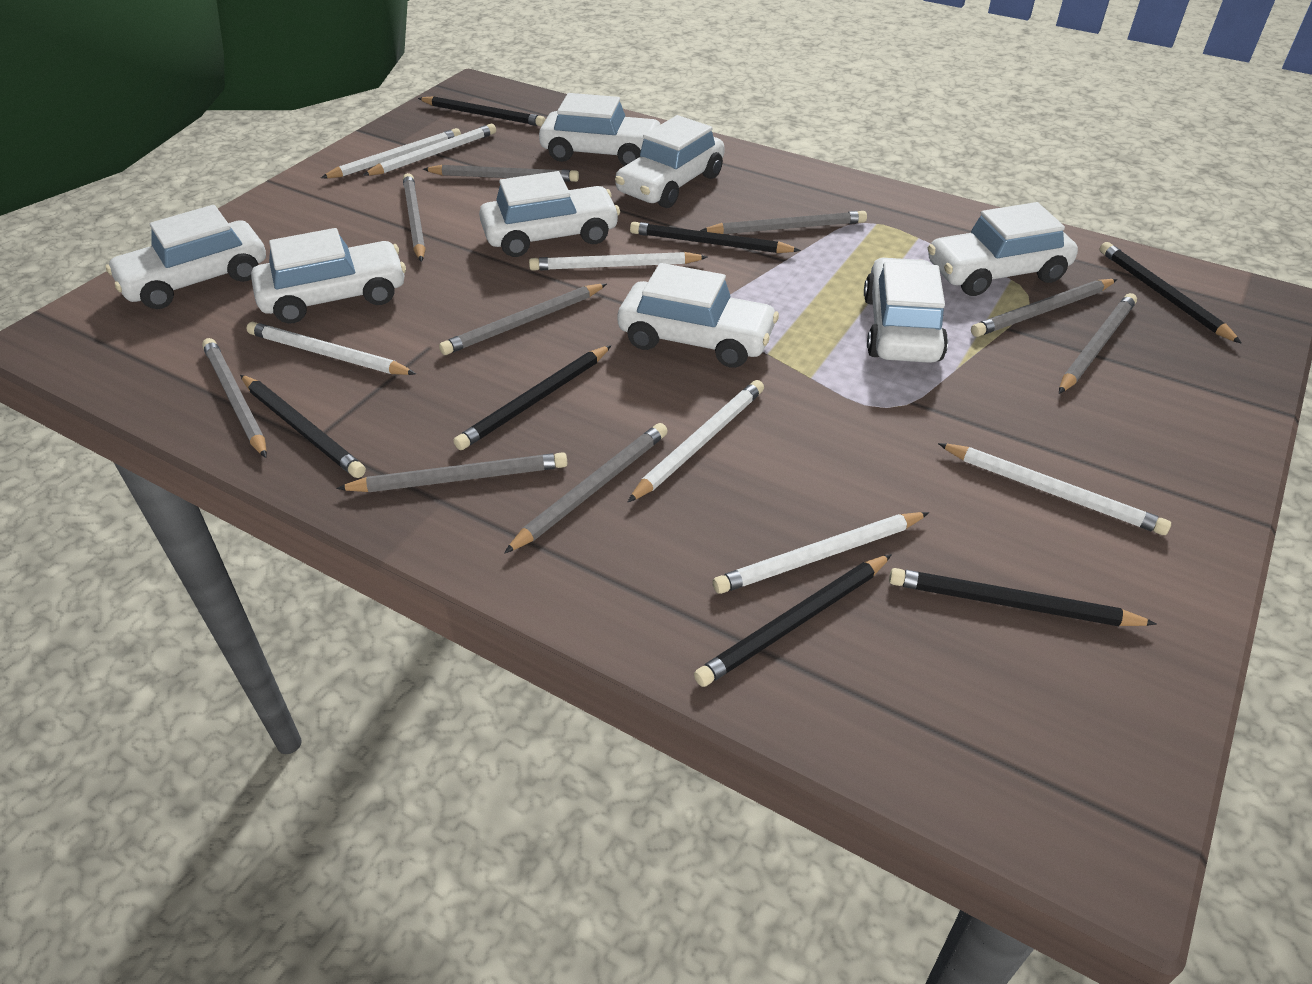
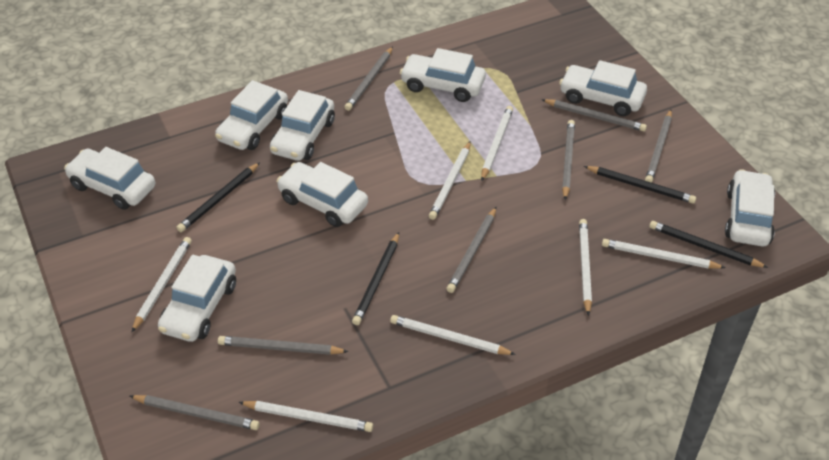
black pencil: 7 -> 4
grey pencil: 9 -> 7

